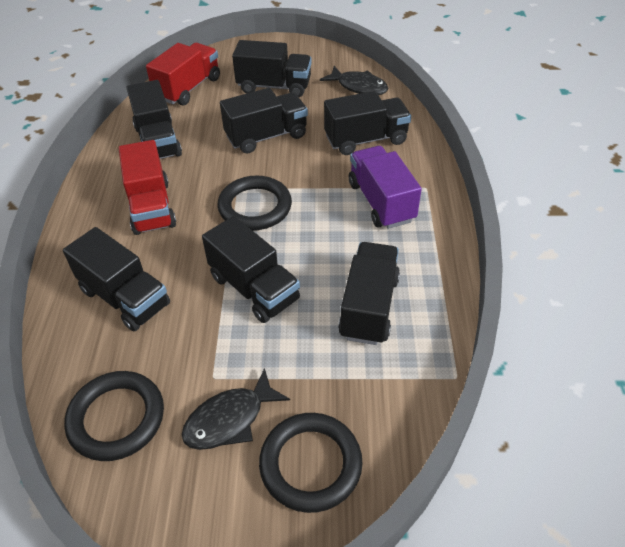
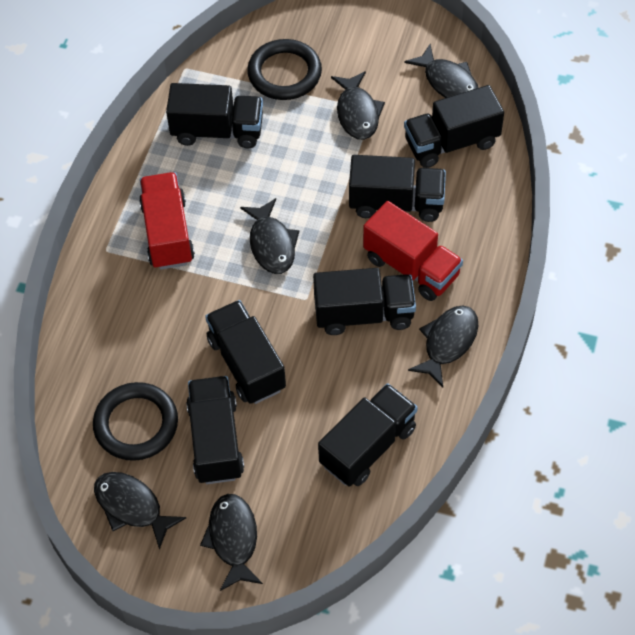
black fish: 2 -> 6
black ring: 3 -> 2
purple truck: 1 -> 0

